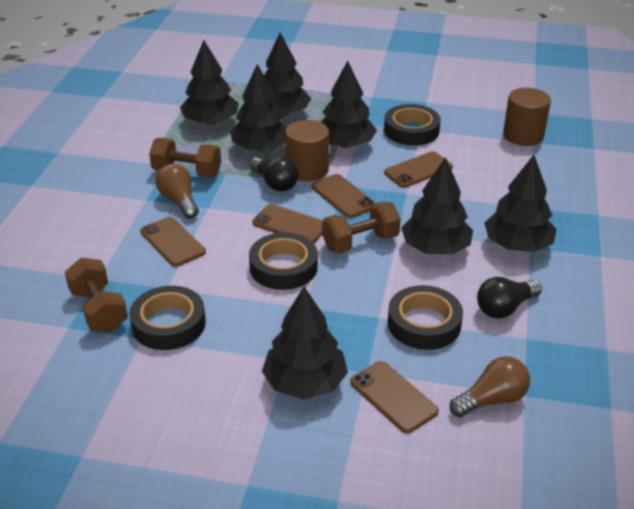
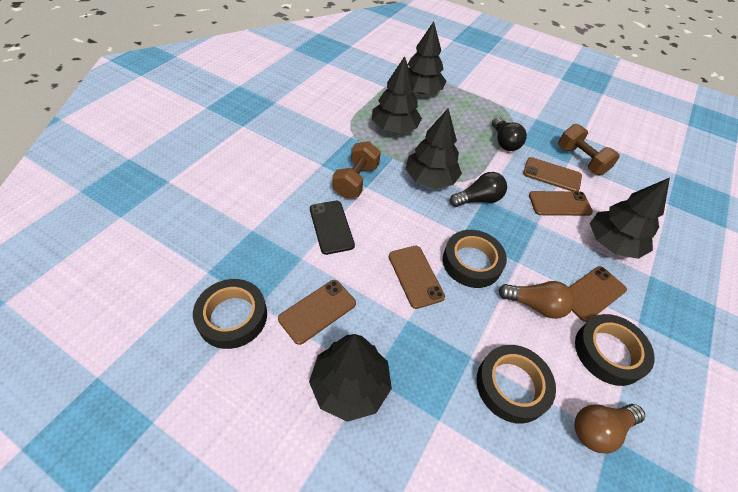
black phone: 0 -> 1
black tree: 7 -> 5
brown cylinder: 2 -> 0
brown dumbbell: 3 -> 2

